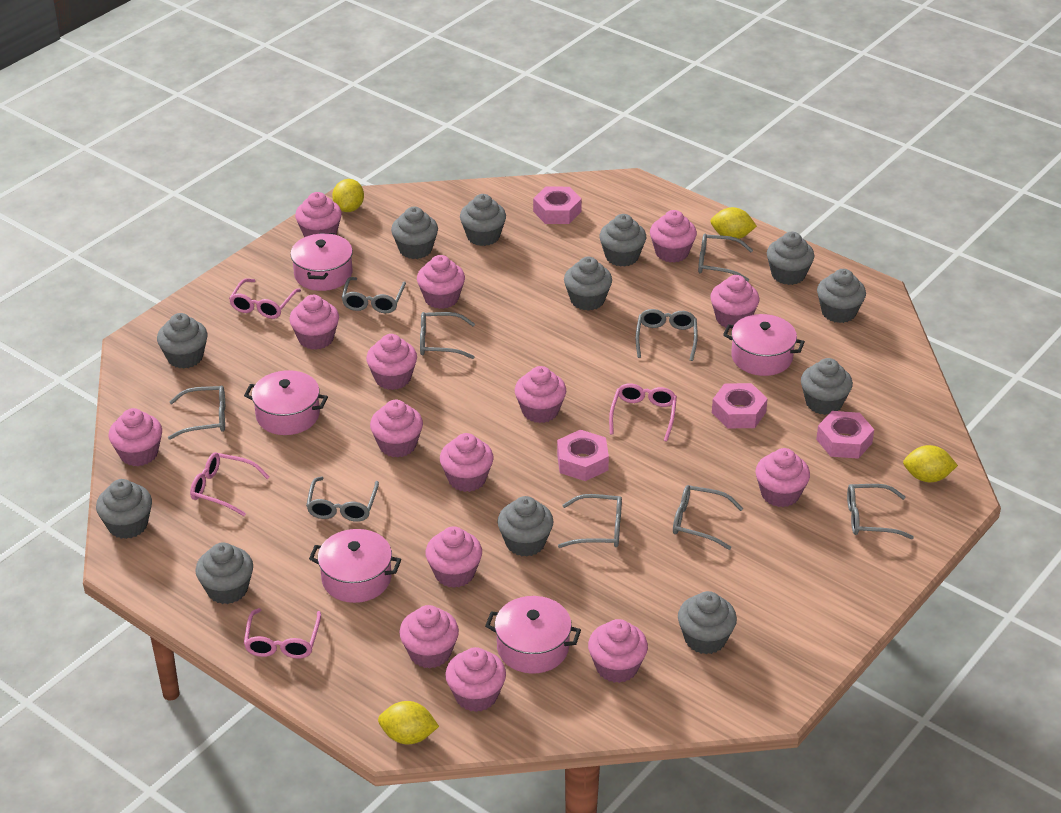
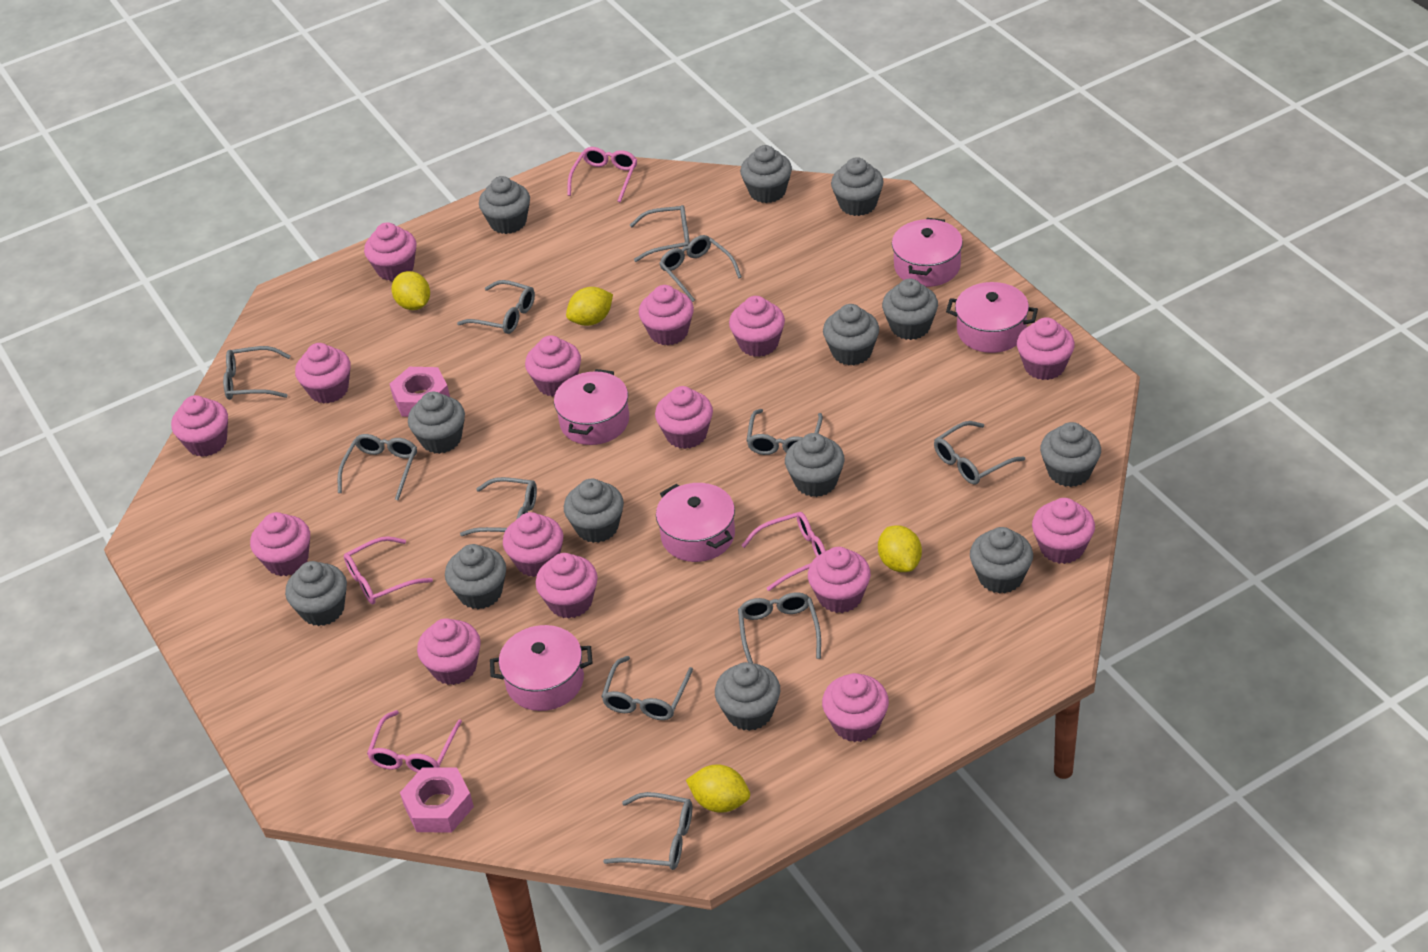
grey cupcake: 12 -> 13
grey glasses: 9 -> 11
pink nut: 4 -> 2

